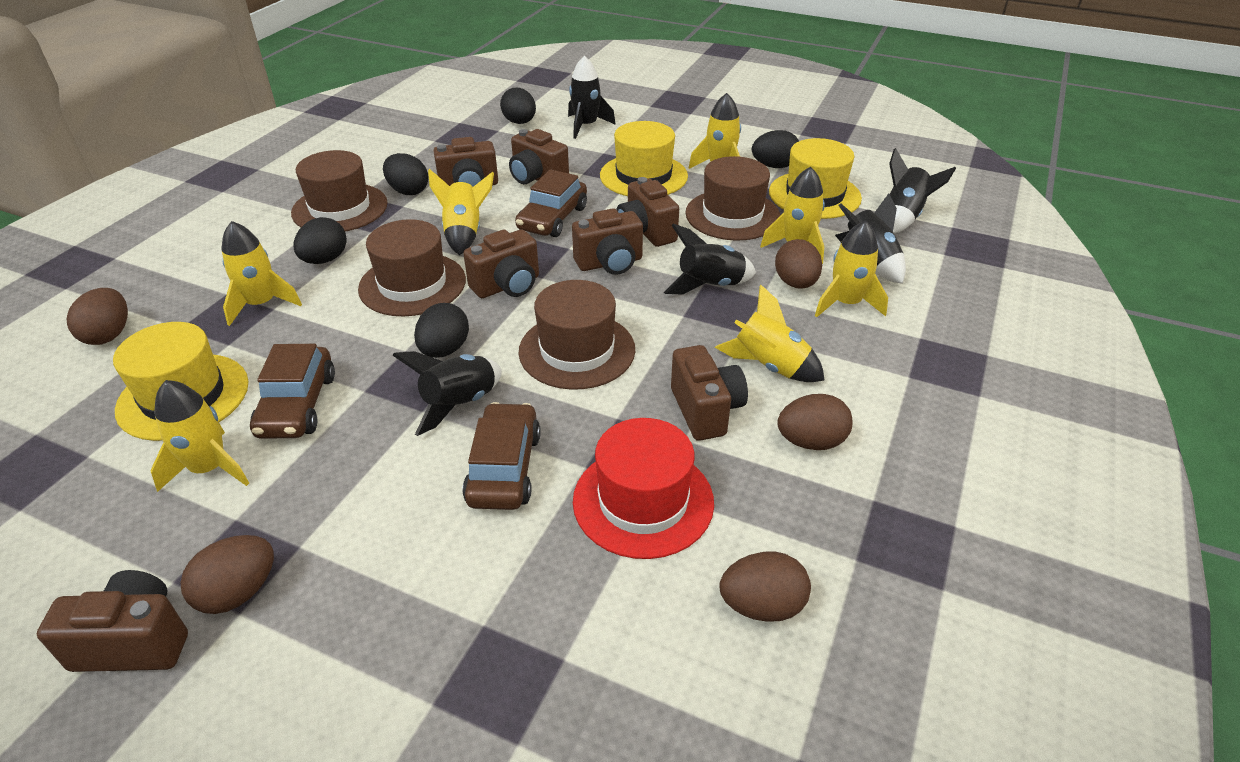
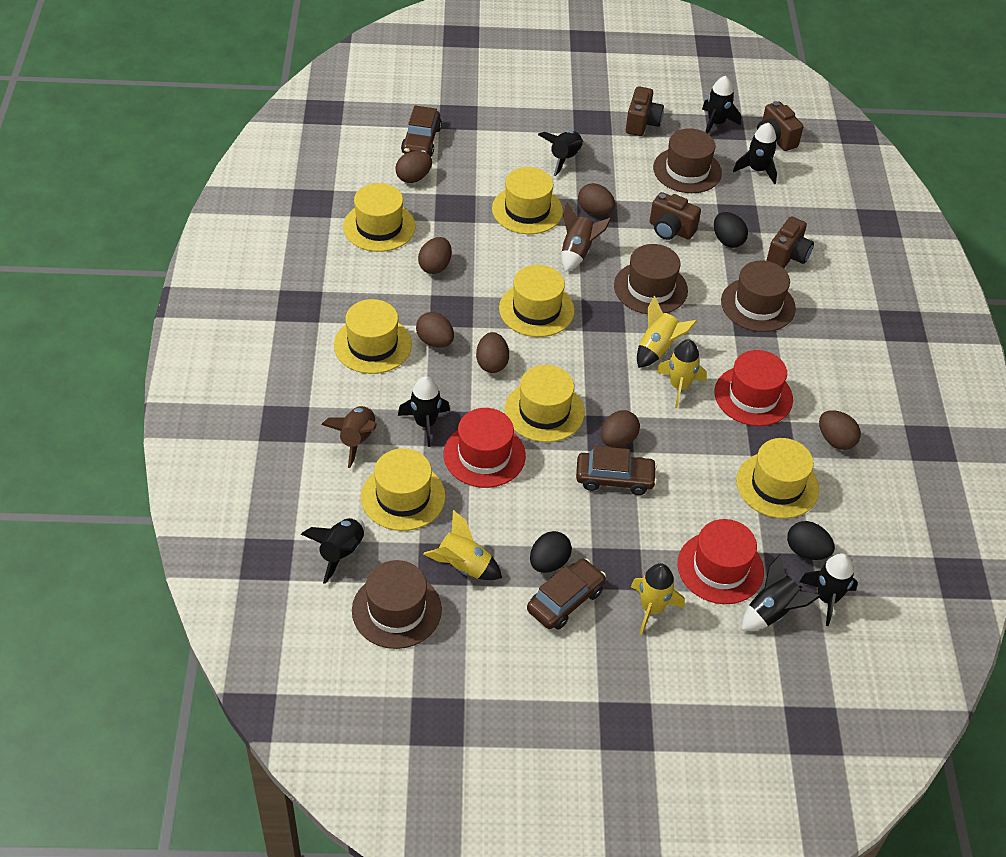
black egg: 5 -> 3
black rocket: 5 -> 7
brown camera: 7 -> 4
brown egg: 5 -> 7
brown rocket: 0 -> 2
red hat: 1 -> 3
yellow hat: 3 -> 7
yellow rocket: 7 -> 4

